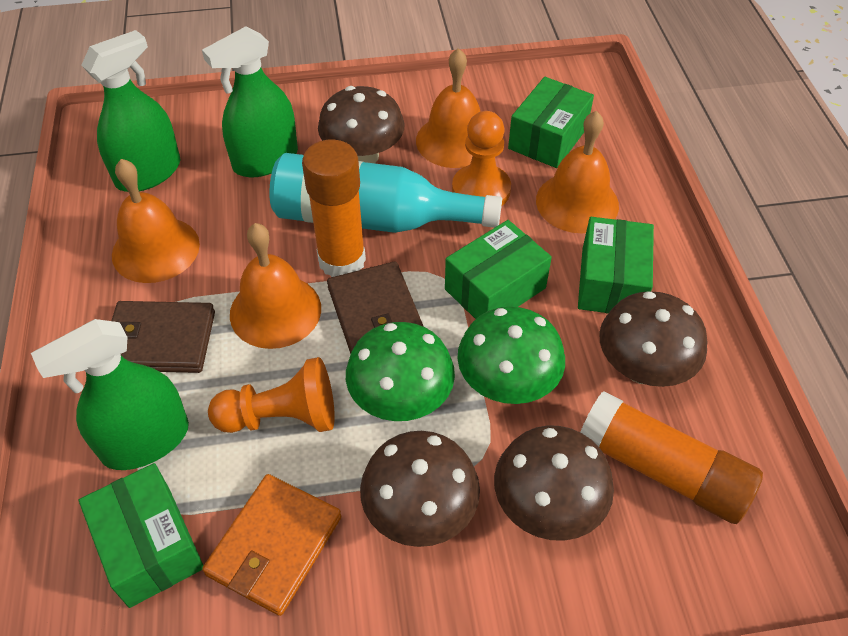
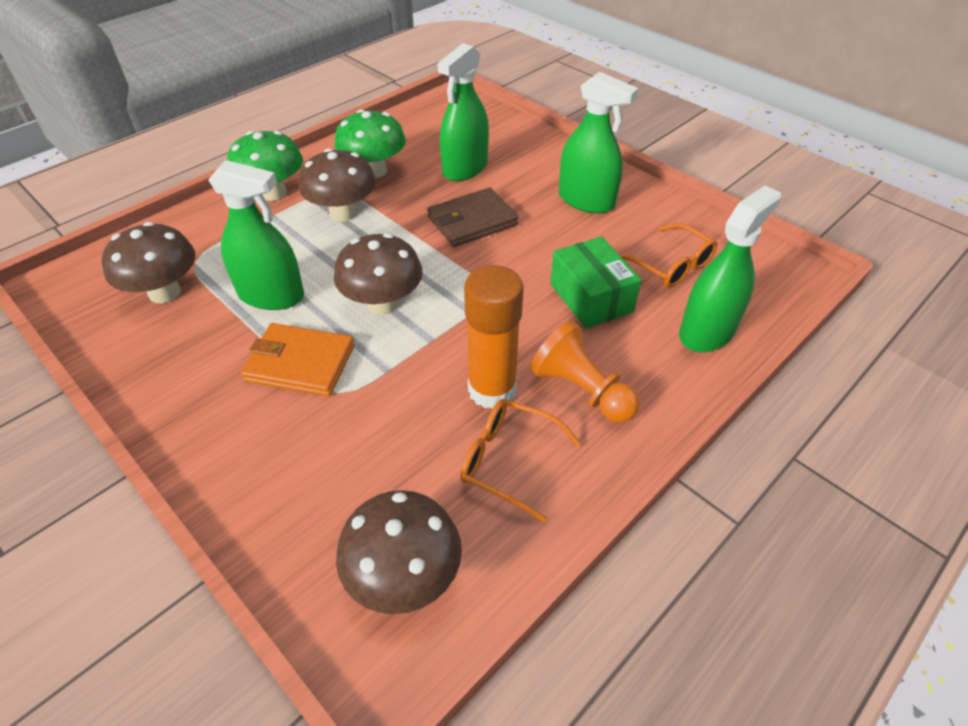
brown wallet: 2 -> 1
green box: 4 -> 1
green spray bottle: 3 -> 4
orange bell: 4 -> 0
orange glasses: 0 -> 2
orange glue stick: 2 -> 1
orange pawn: 2 -> 1
turquoise bottle: 1 -> 0

